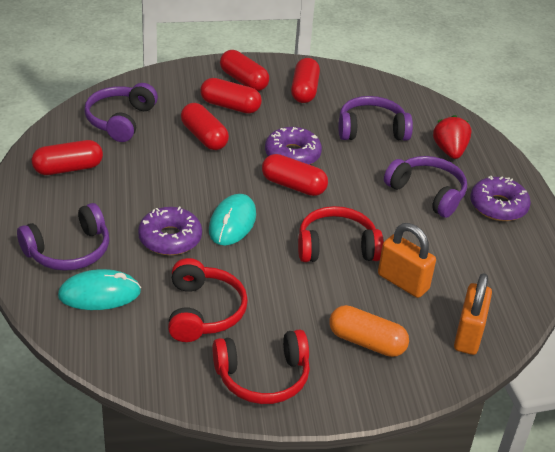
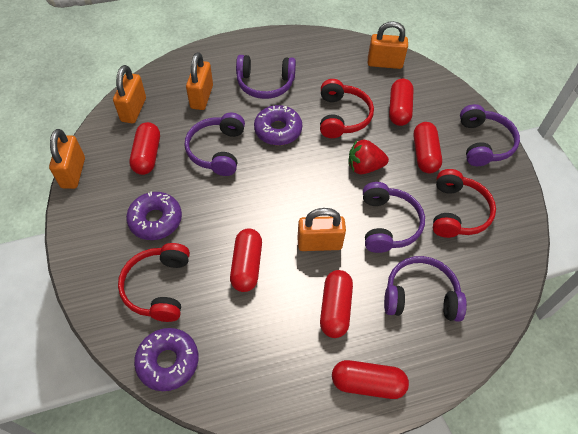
orange capsule: 1 -> 0
orange padlock: 2 -> 5
purple headphones: 4 -> 5
turquoise mouse: 2 -> 0

